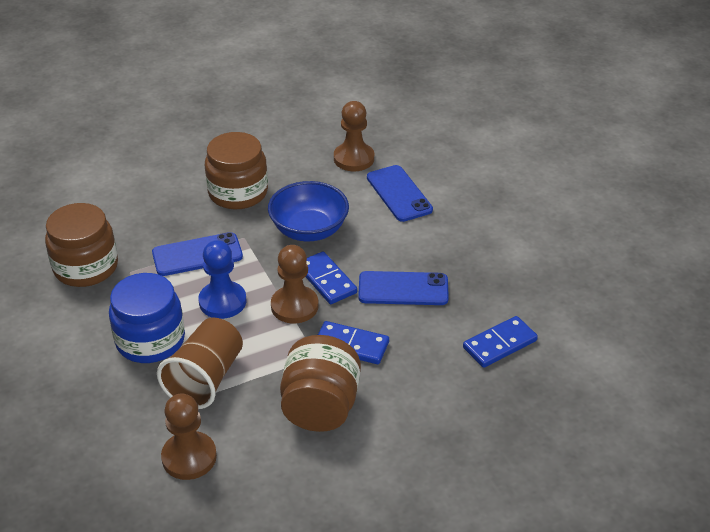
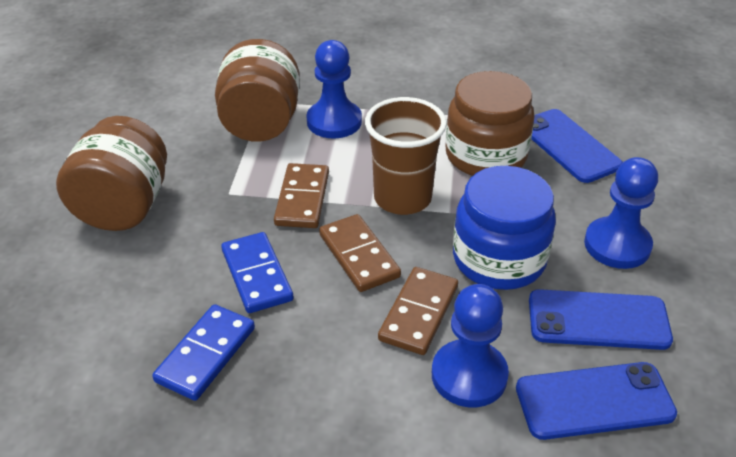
blue bowl: 1 -> 0
blue domino: 3 -> 2
blue pawn: 1 -> 3
brown domino: 0 -> 3
brown pawn: 3 -> 0

